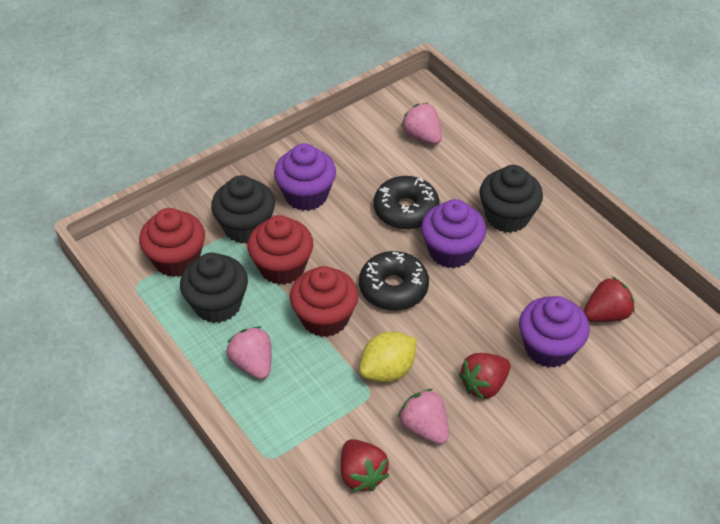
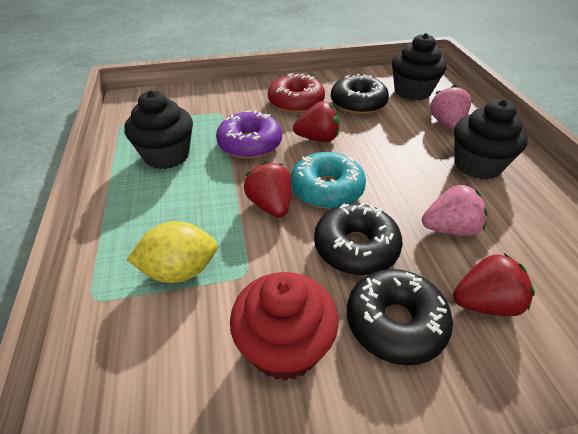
black donut: 2 -> 3
pink strawberry: 3 -> 2
purple cupcake: 3 -> 0
purple donut: 0 -> 1
red cupcake: 3 -> 1
red donut: 0 -> 1
turquoise donut: 0 -> 1

